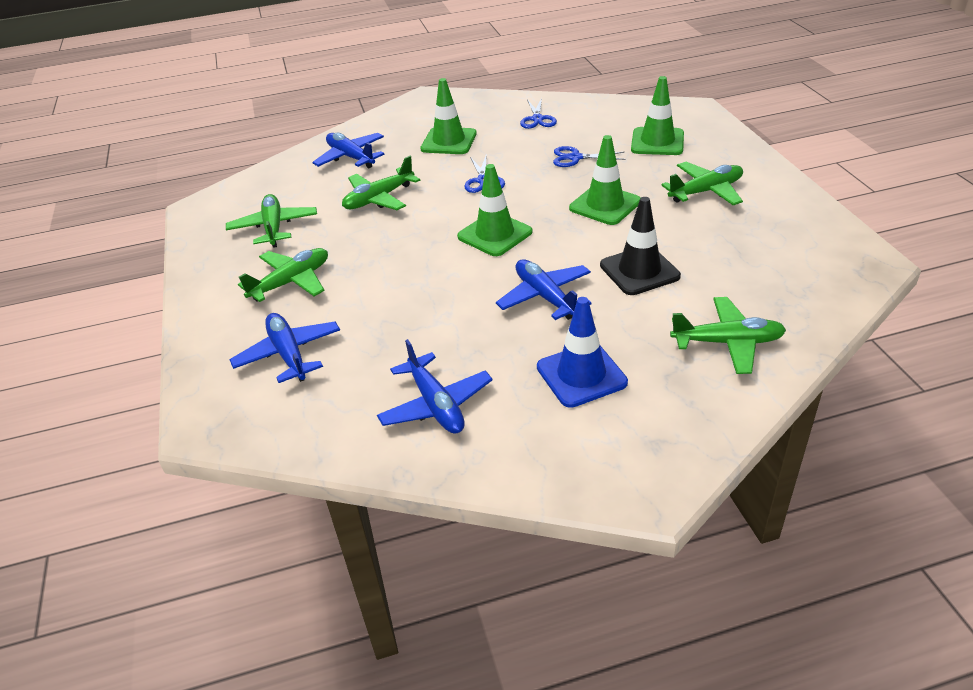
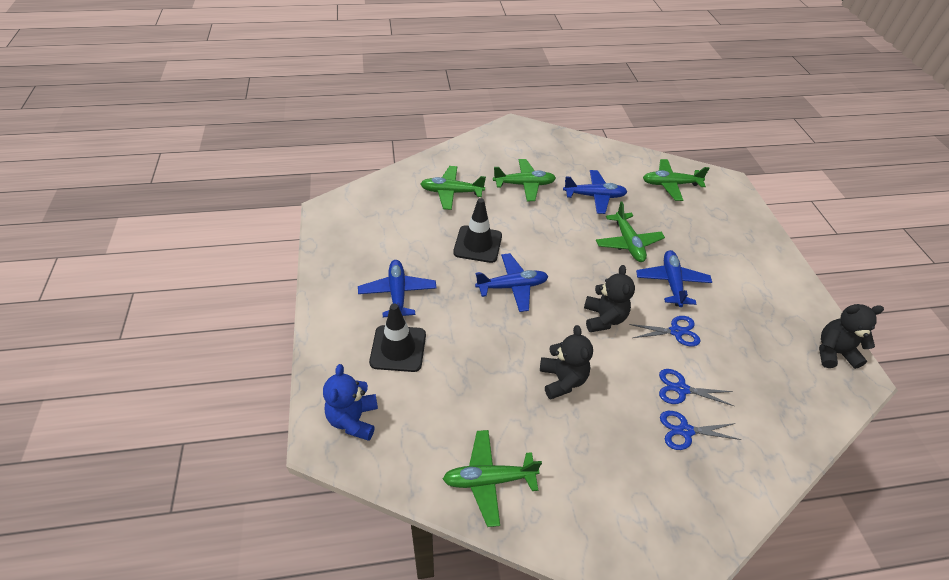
black teddy bear: 0 -> 3
black traffic cone: 1 -> 2
blue teddy bear: 0 -> 1
blue traffic cone: 1 -> 0
green traffic cone: 4 -> 0

